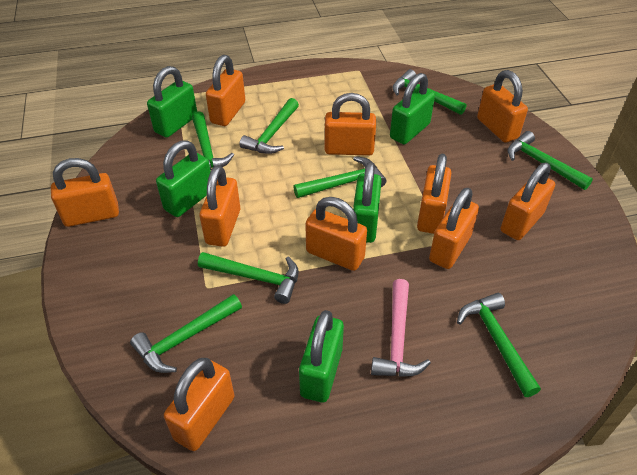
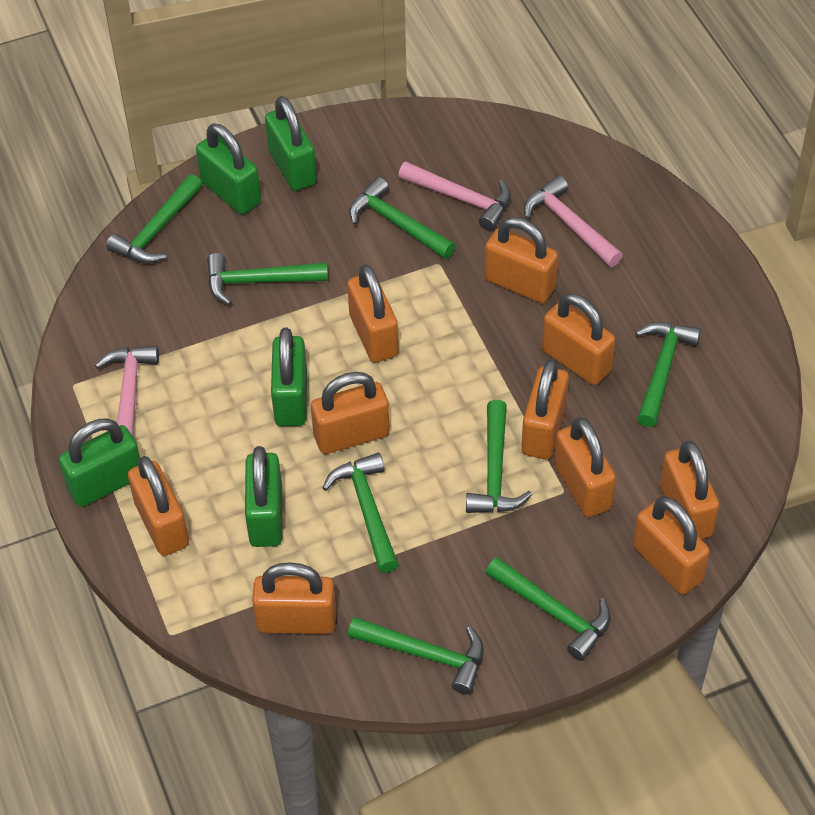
pink hammer: 1 -> 3

